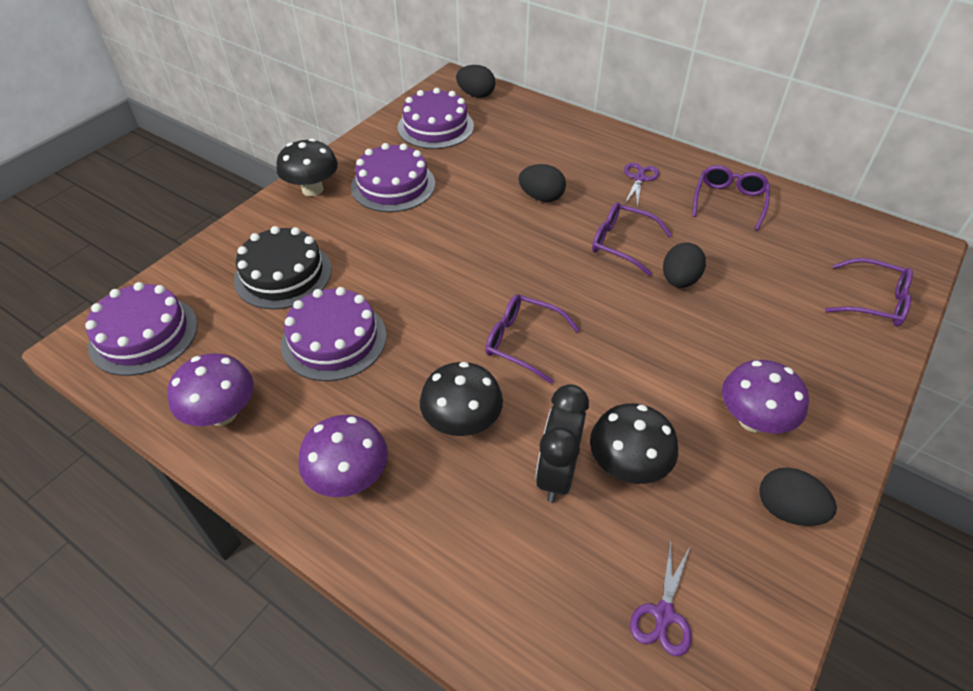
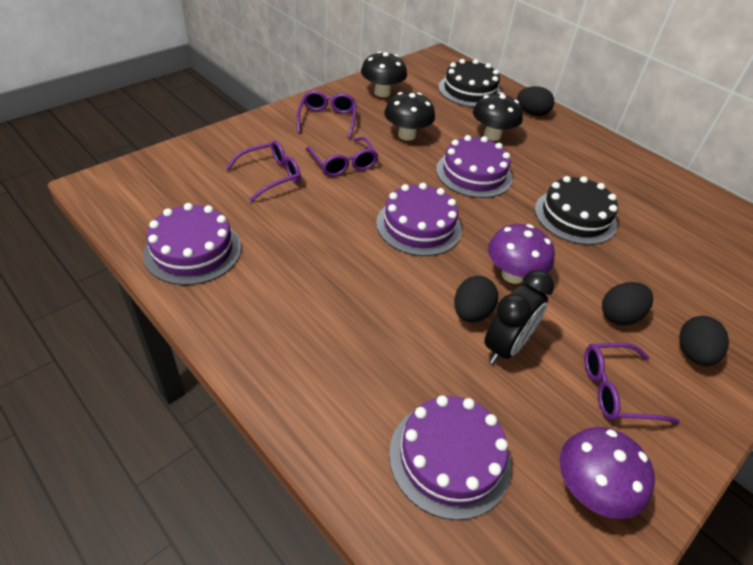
black cake: 1 -> 2
purple mushroom: 3 -> 2
purple scissors: 2 -> 0

